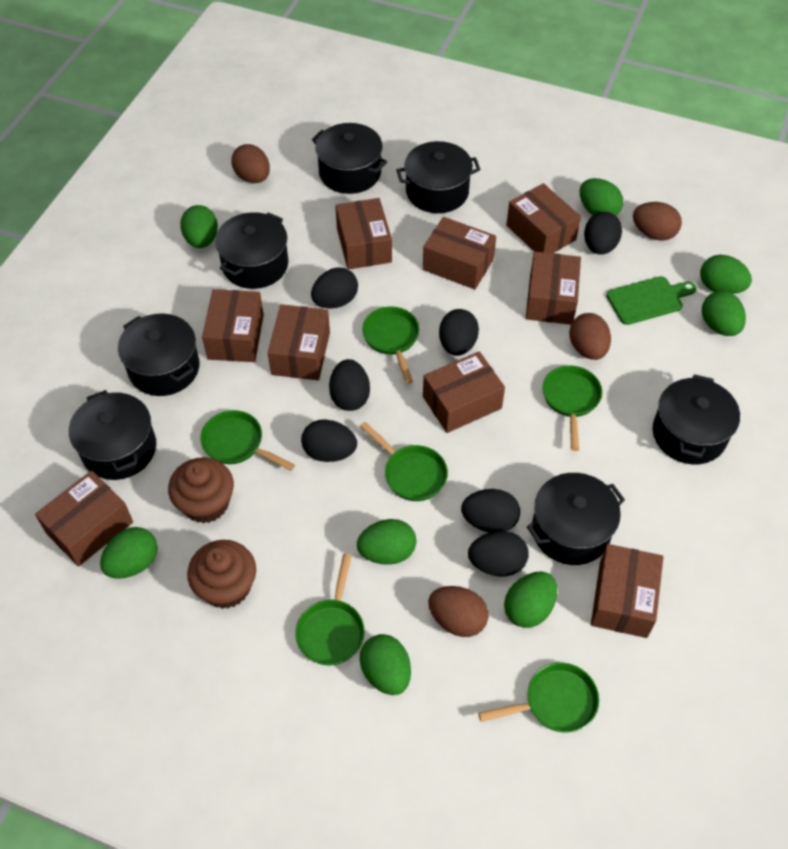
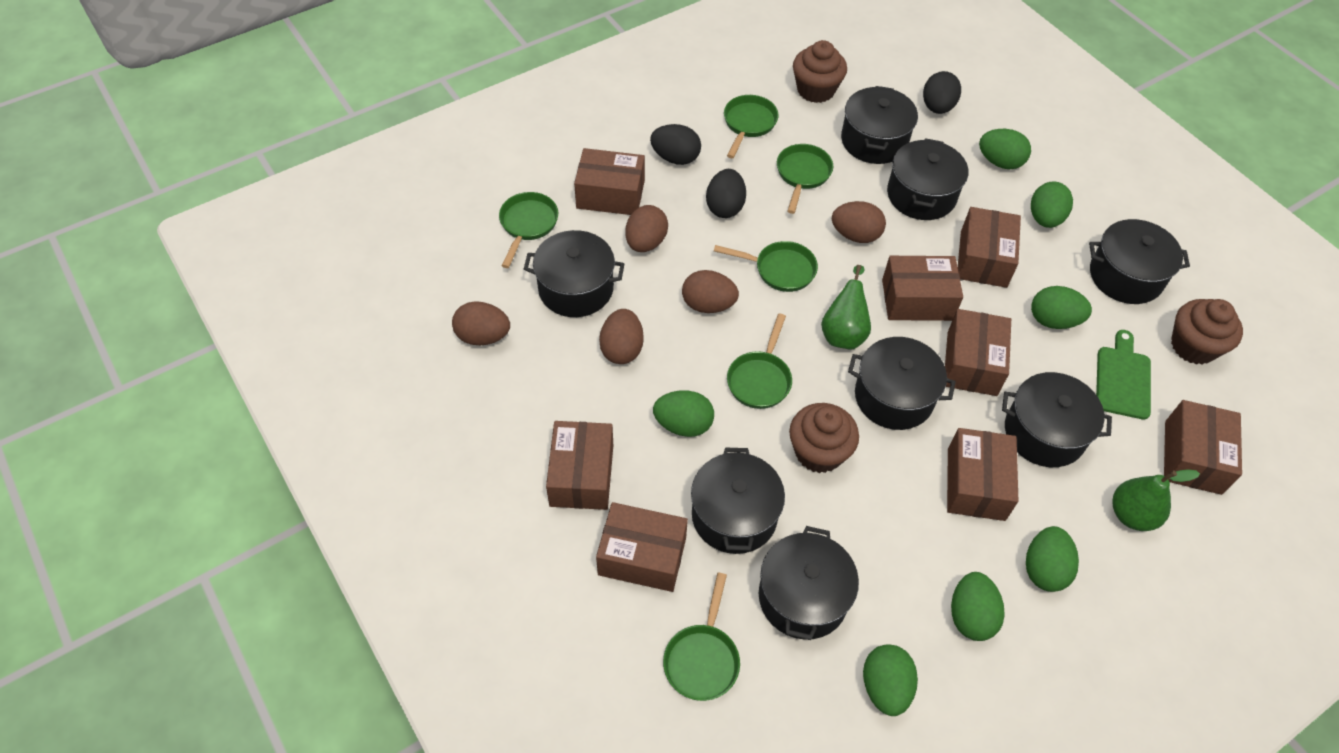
black egg: 7 -> 3
black pot: 7 -> 8
brown box: 9 -> 8
brown cupcake: 2 -> 3
brown egg: 4 -> 5
green egg: 8 -> 7
green pear: 0 -> 2

